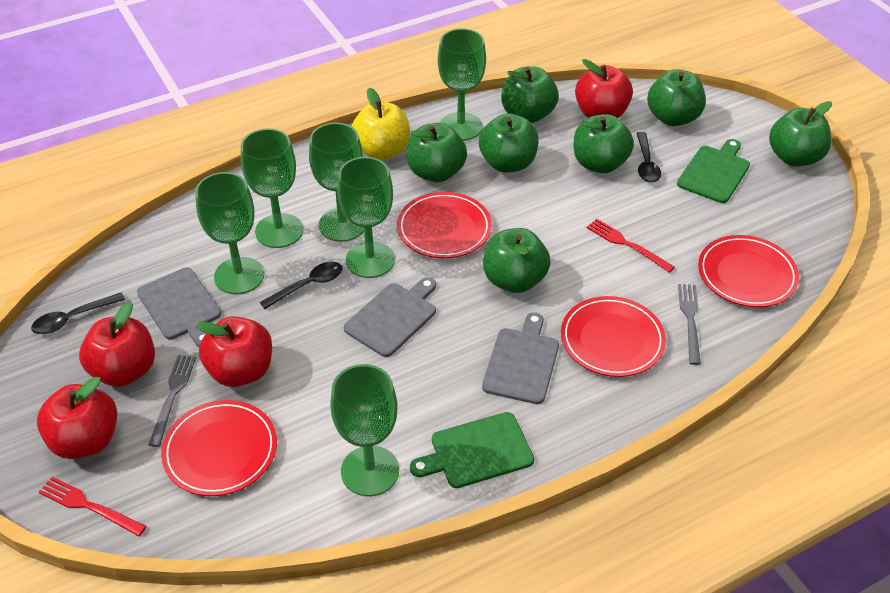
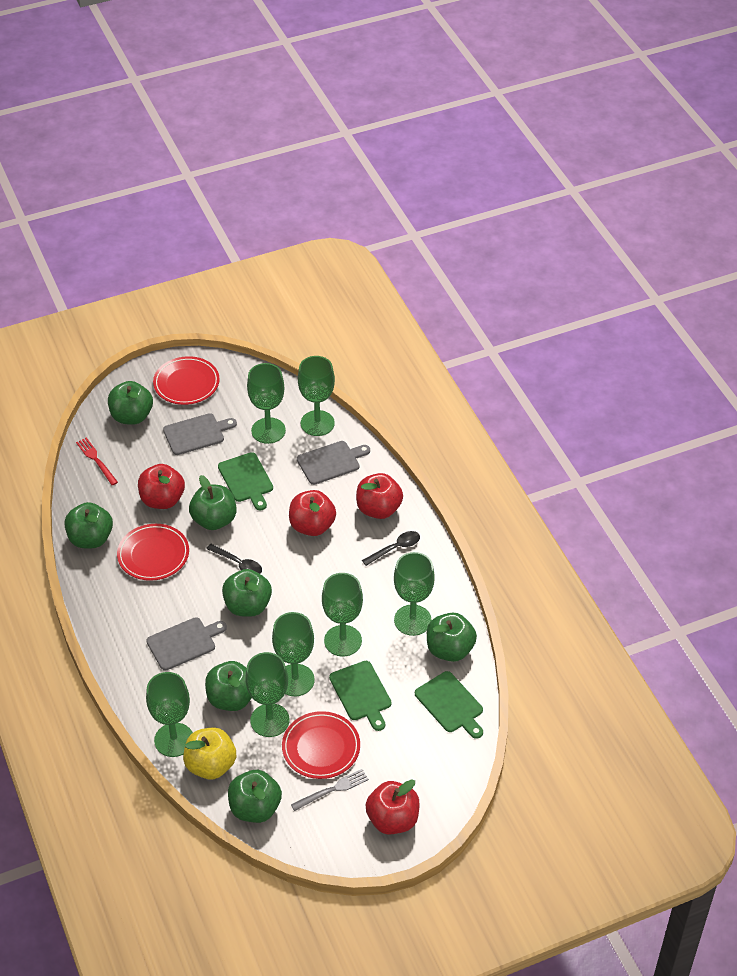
black spoon: 3 -> 2
green cutting board: 2 -> 3
green goblet: 6 -> 7
grey fork: 2 -> 1
red fork: 2 -> 1
red plate: 4 -> 3

